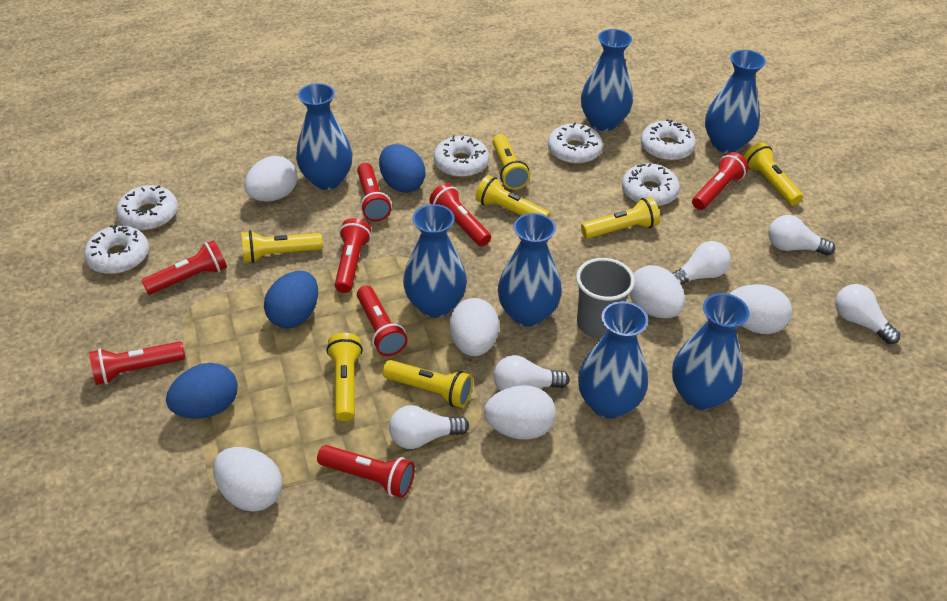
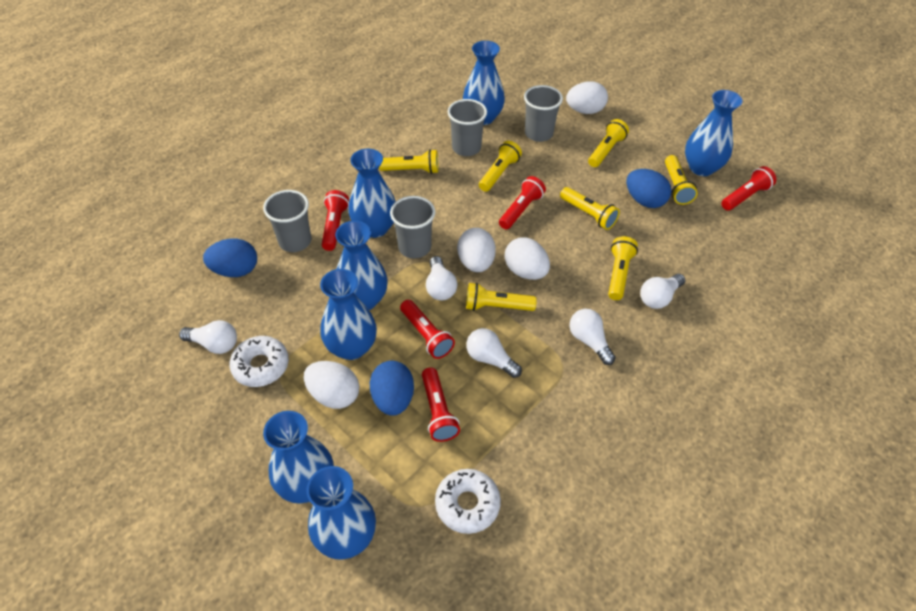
grey cup: 1 -> 4
red flashlight: 8 -> 5
white donut: 6 -> 2
white egg: 6 -> 4

